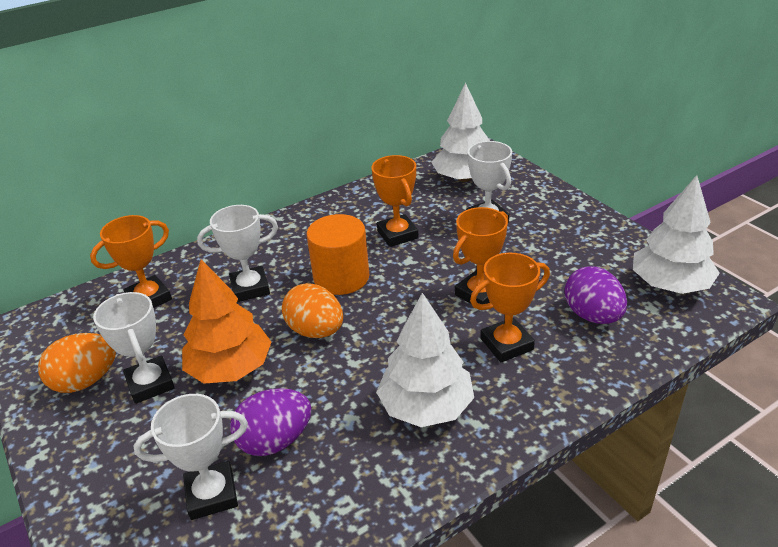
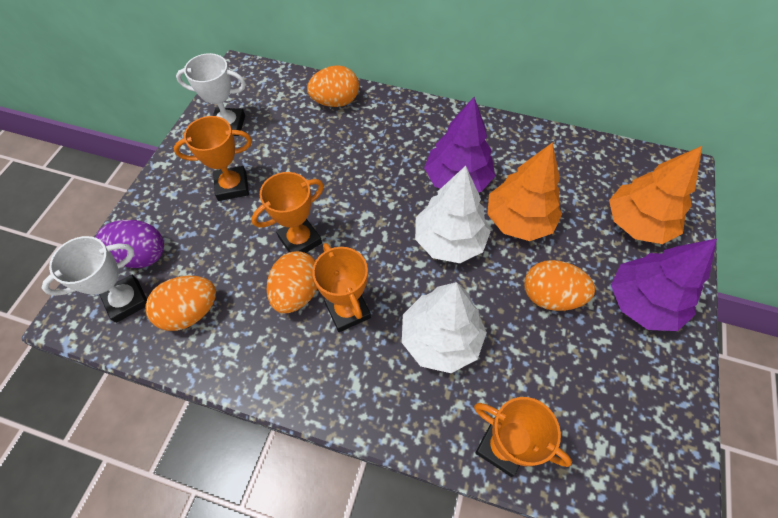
orange cylinder: 1 -> 0
orange egg: 2 -> 4
orange tree: 1 -> 2
purple egg: 2 -> 1
purple tree: 0 -> 2
white tree: 3 -> 2
white trophy: 4 -> 2

